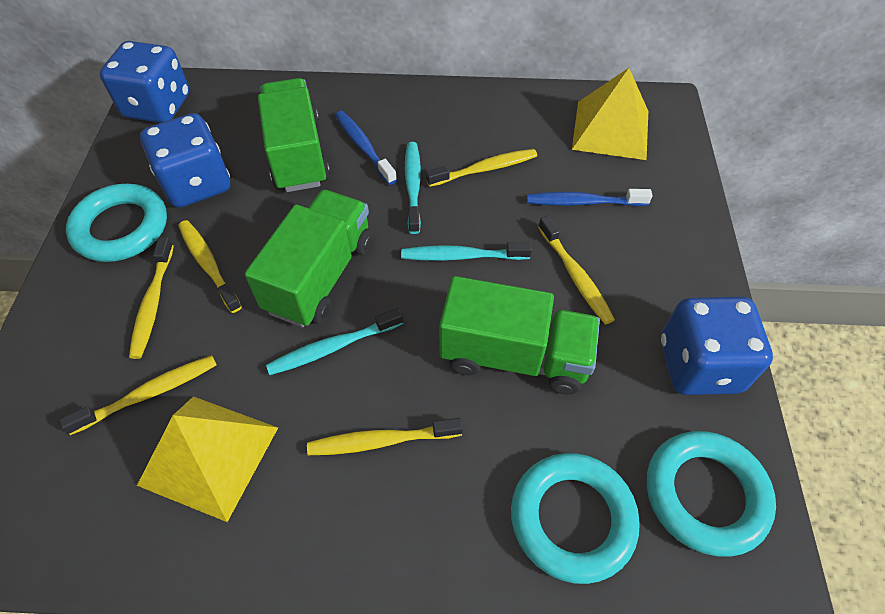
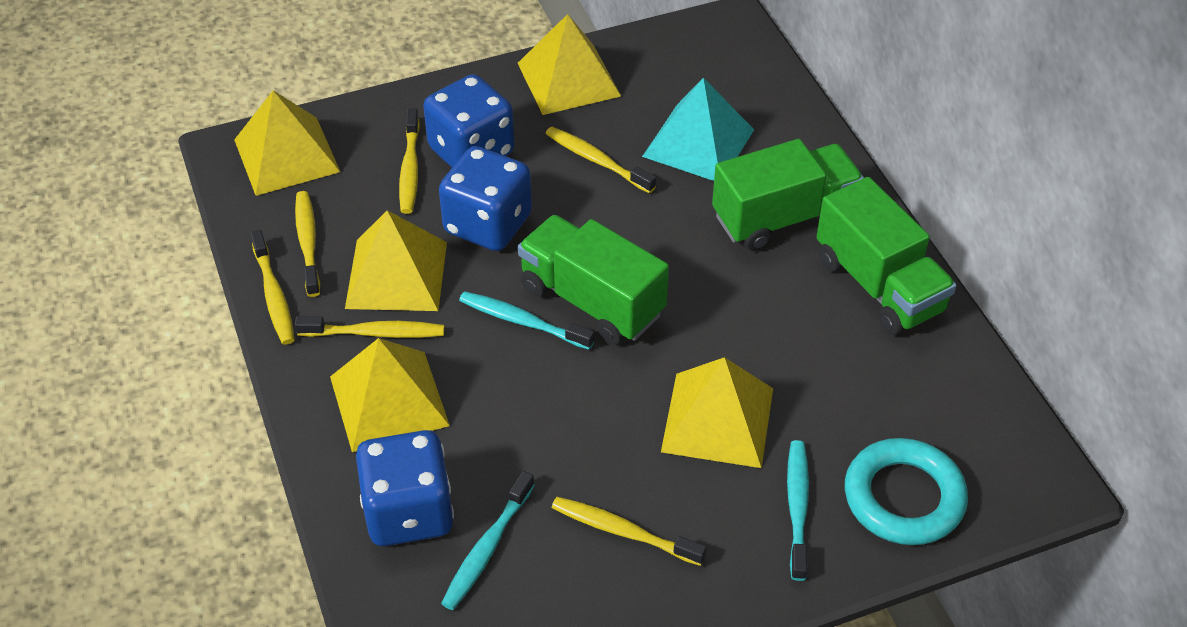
blue toothbrush: 2 -> 0
turquoise pyramid: 0 -> 1
turquoise ring: 3 -> 1
yellow pyramid: 2 -> 5

